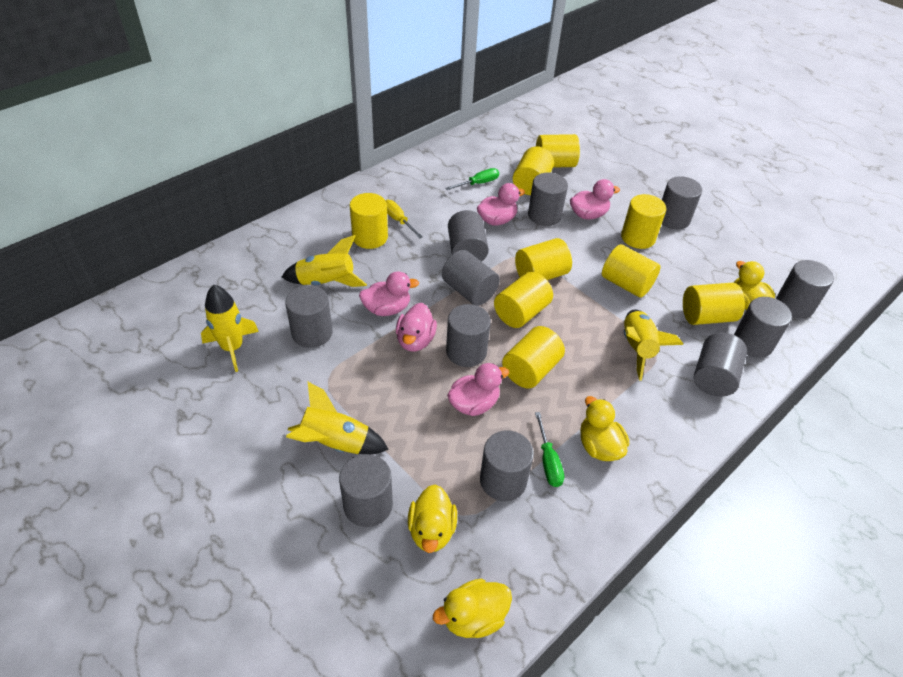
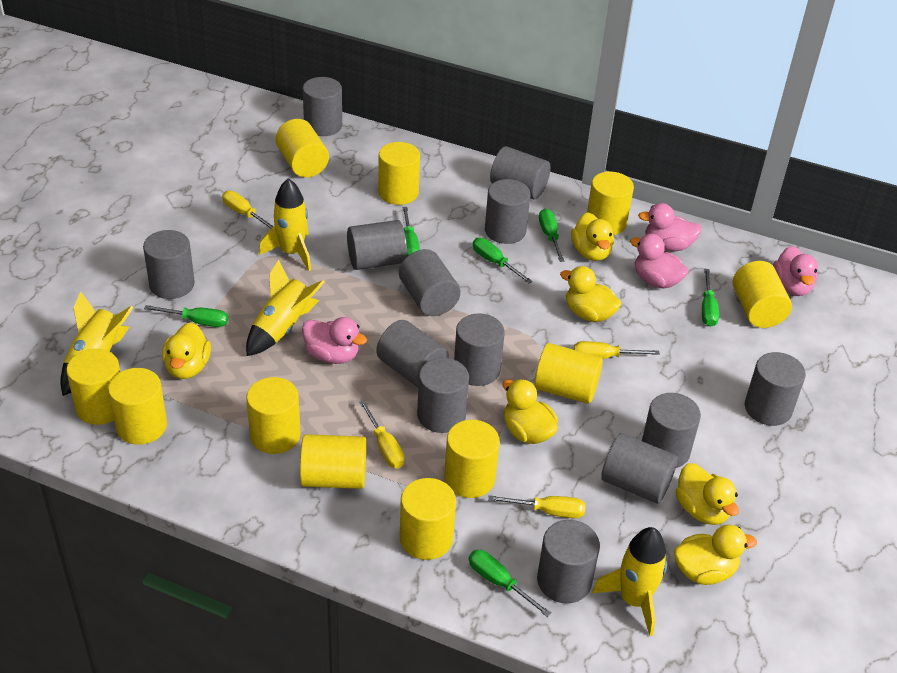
green screwdriver: 2 -> 6
grey cylinder: 11 -> 13
pink duck: 5 -> 4
yellow cylinder: 9 -> 11
yellow duck: 4 -> 6
yellow screwdriver: 1 -> 4

